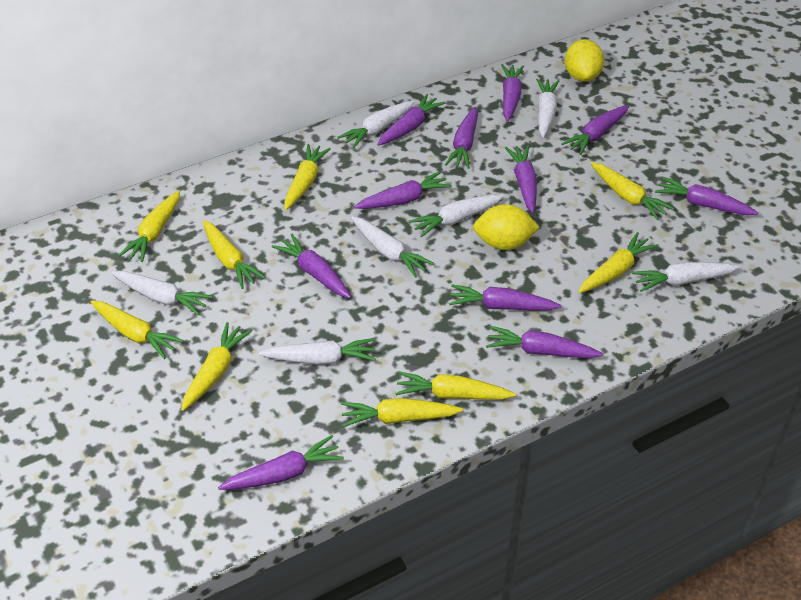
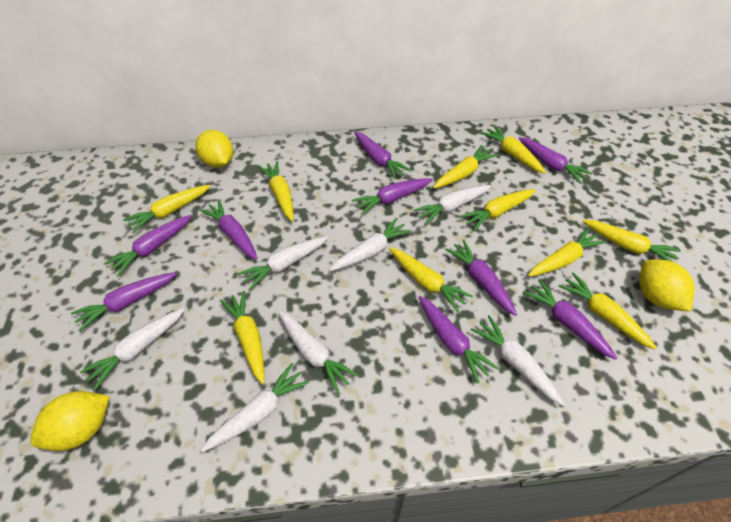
purple carrot: 11 -> 9
yellow carrot: 9 -> 10
yellow lemon: 2 -> 3

